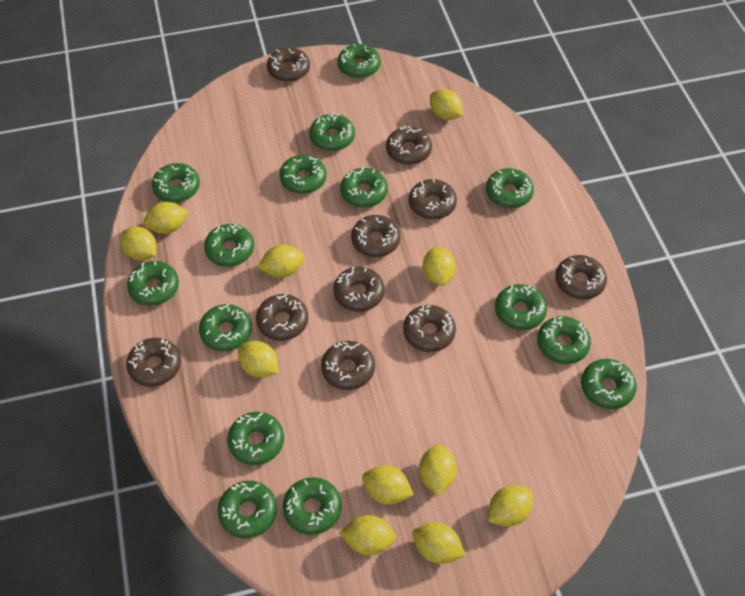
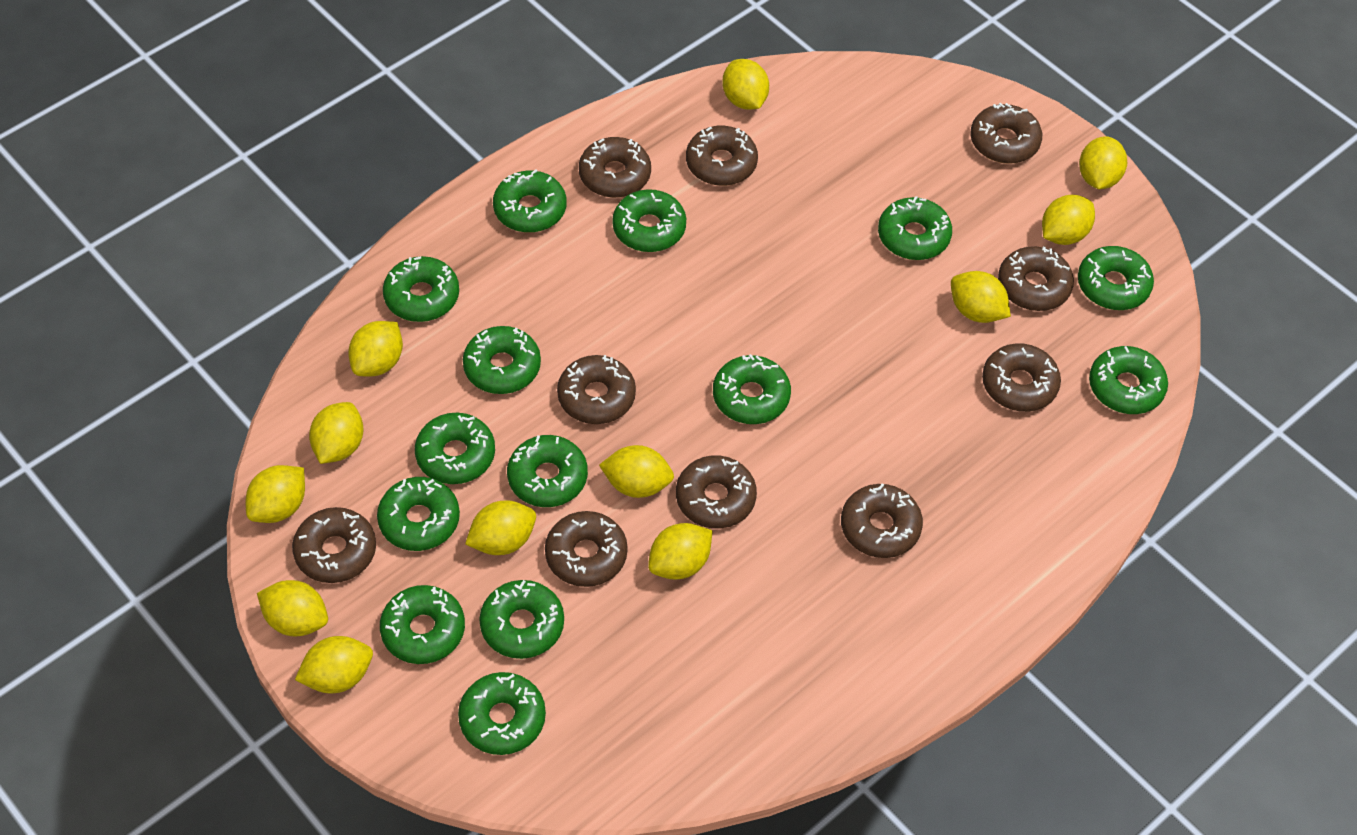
green donut: 15 -> 14
yellow lemon: 11 -> 12

